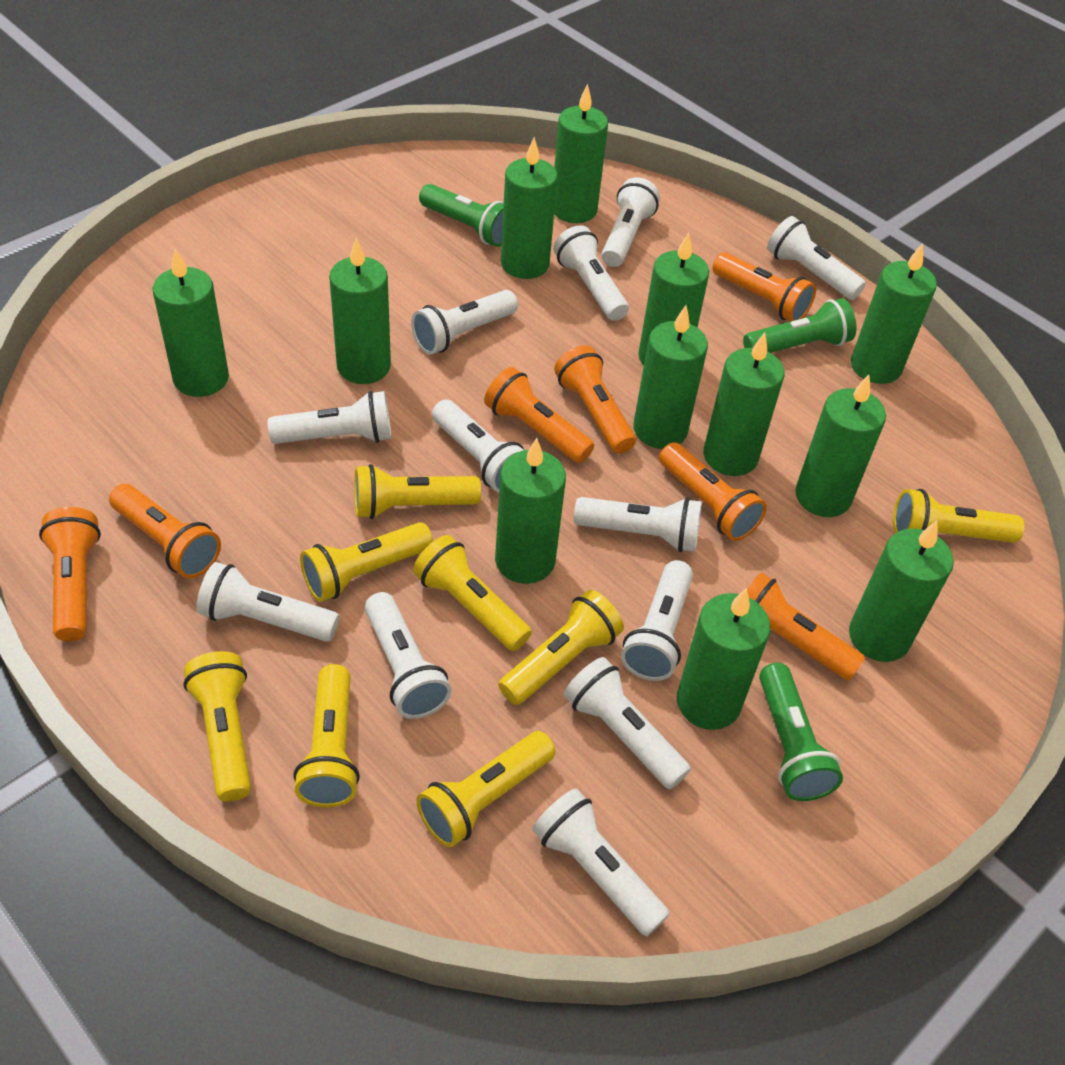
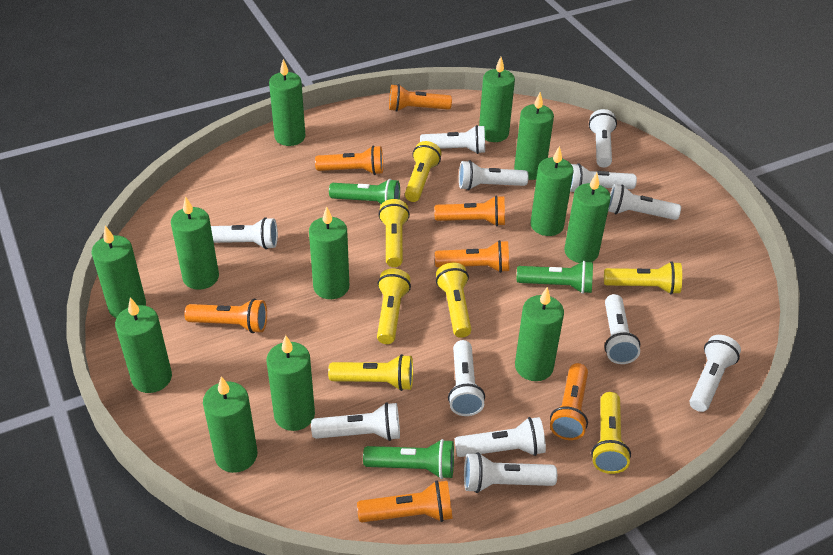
yellow flashlight: 8 -> 7

